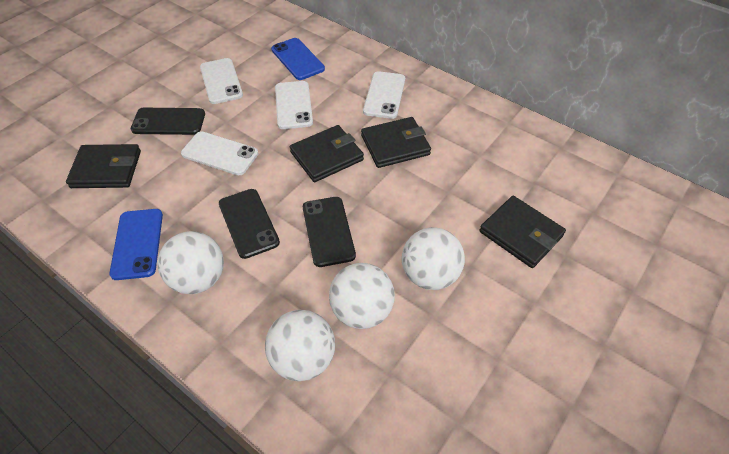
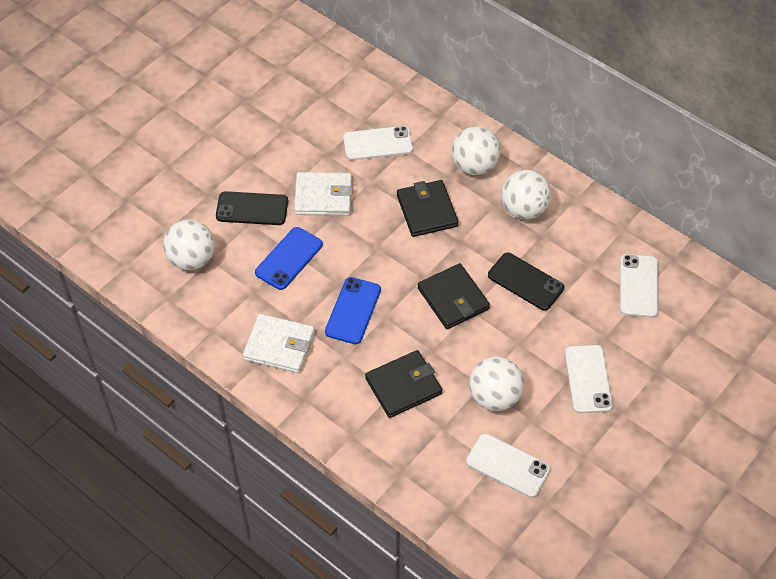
black phone: 3 -> 2
black wallet: 4 -> 3
white wallet: 0 -> 2

